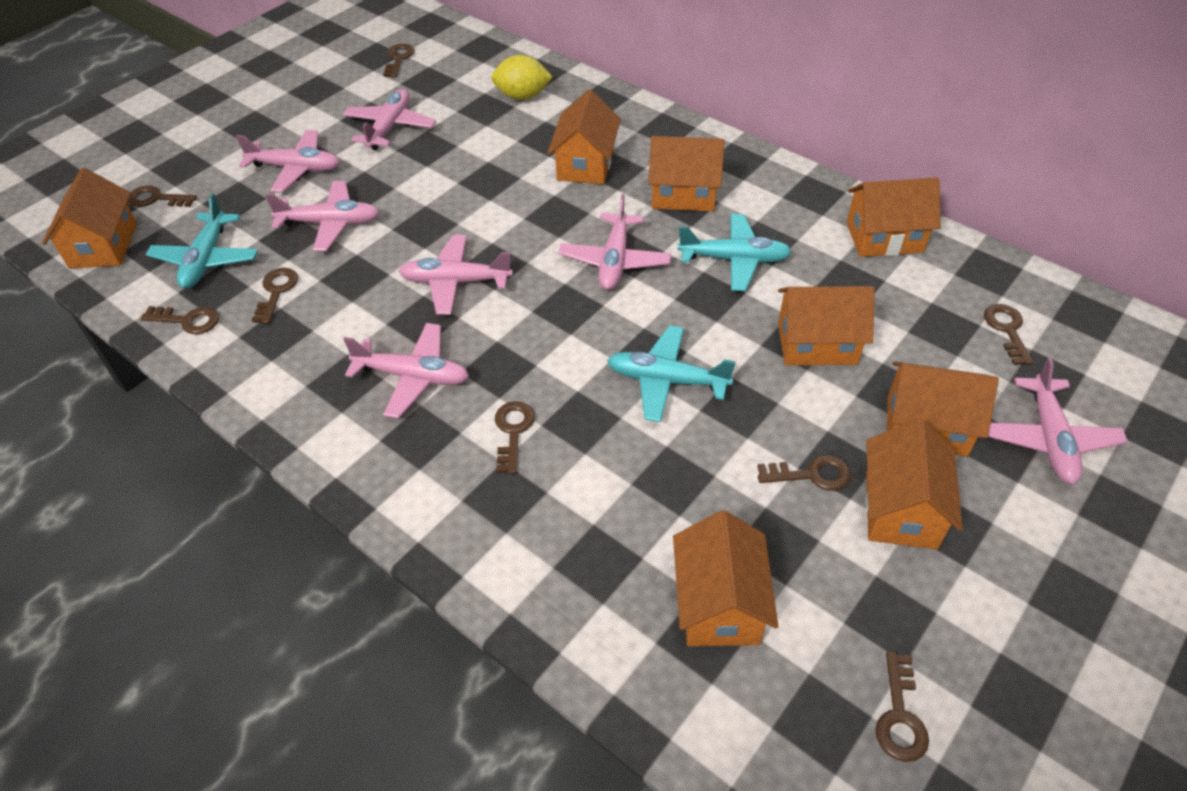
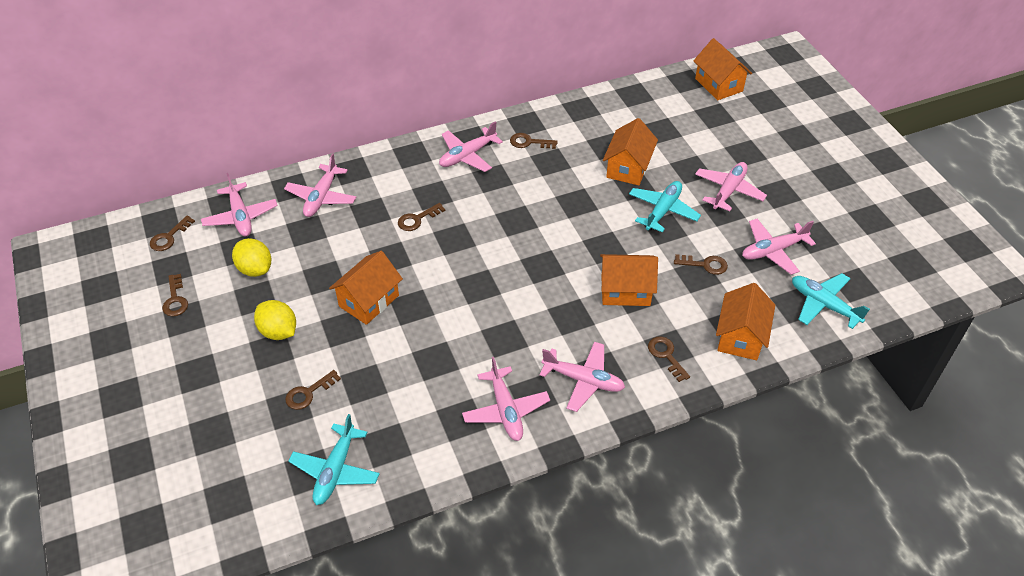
brown key: 8 -> 7
orange house: 8 -> 5
yellow lemon: 1 -> 2

